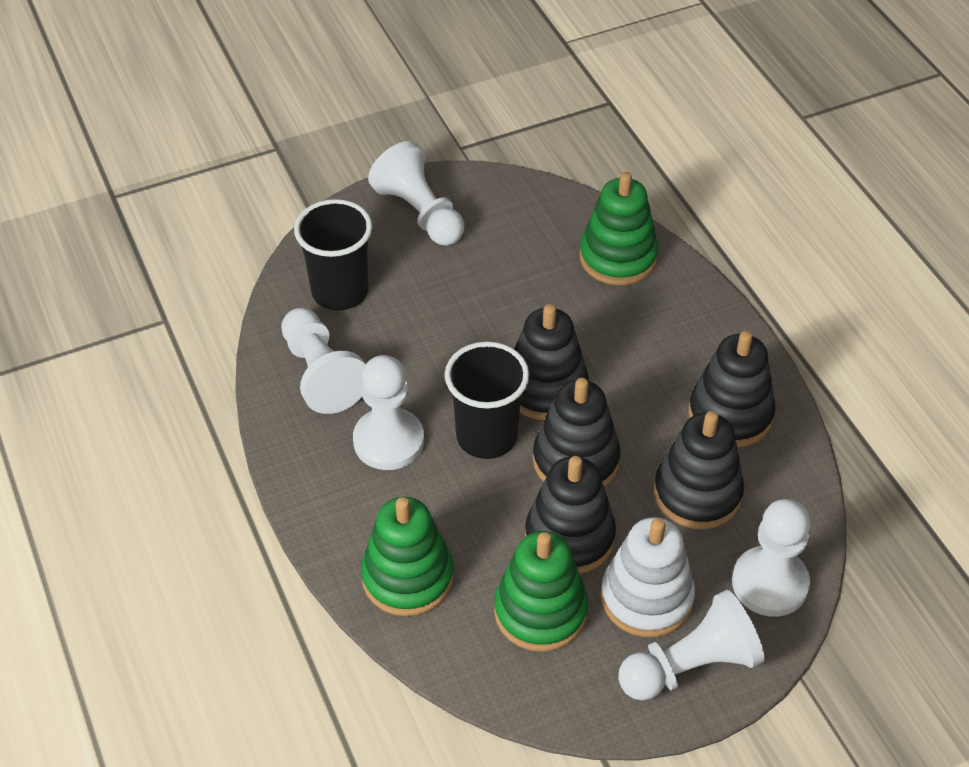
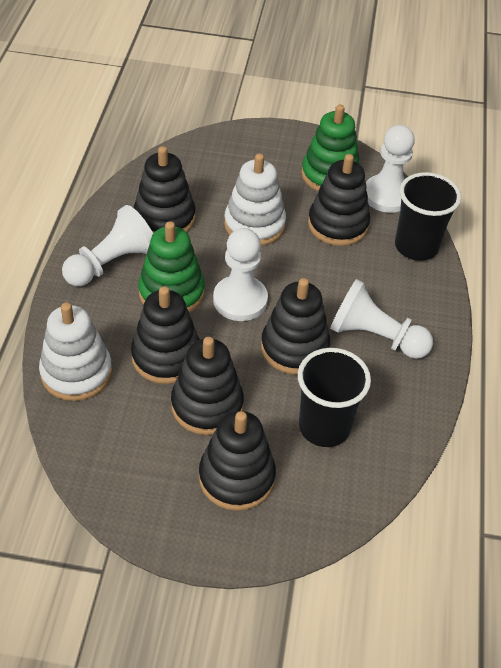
black stacking toy: 5 -> 6
green stacking toy: 3 -> 2
white pawn: 5 -> 4
white stacking toy: 1 -> 2

